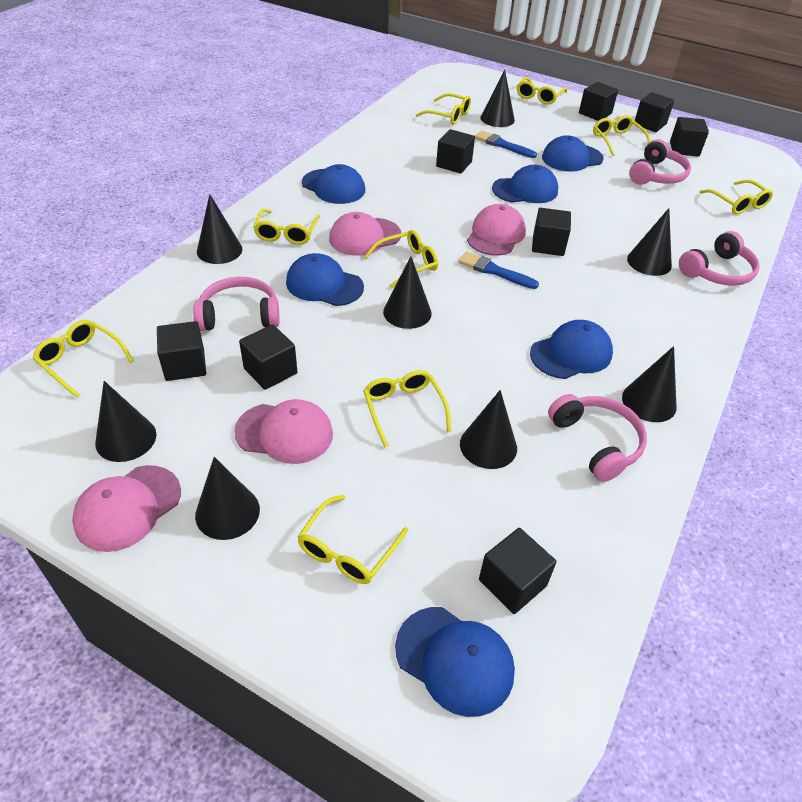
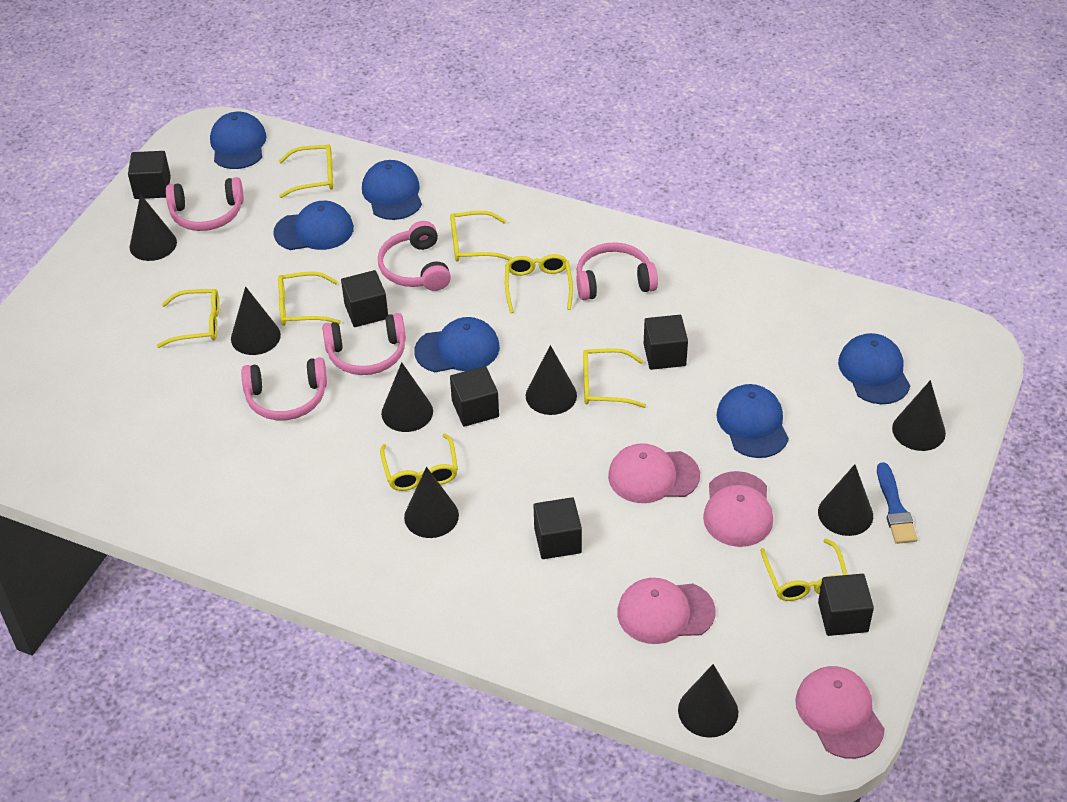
black cube: 8 -> 6
blue brush: 2 -> 1
pink headphones: 4 -> 5
yellow glasses: 9 -> 8

